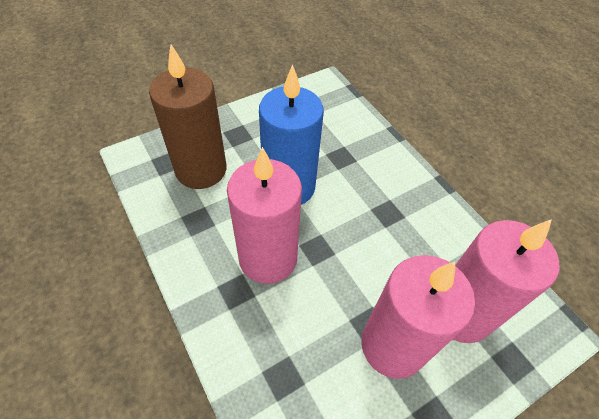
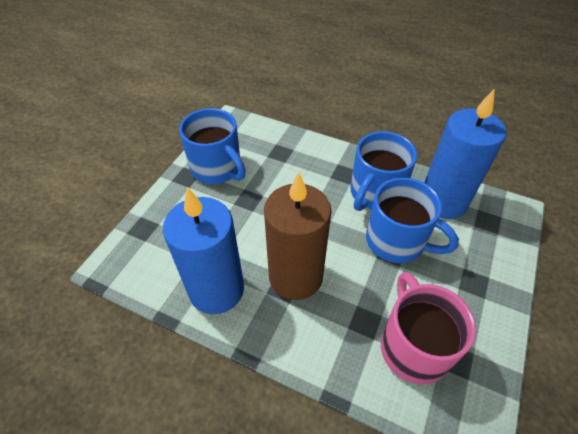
blue candle: 1 -> 2
blue mug: 0 -> 3
pink candle: 3 -> 0
pink mug: 0 -> 1

